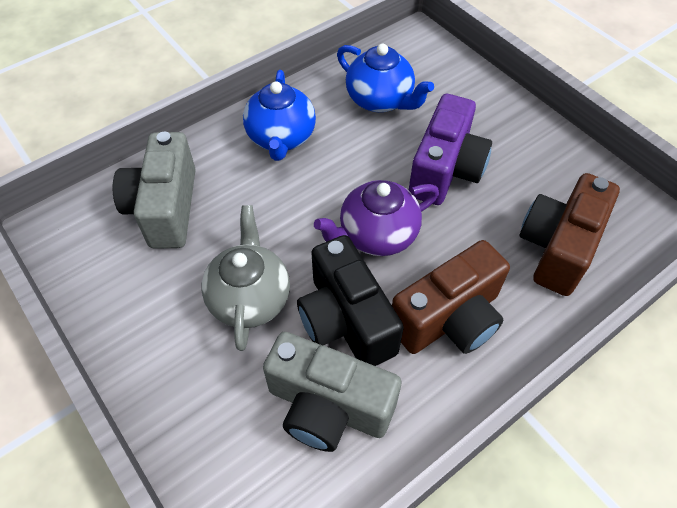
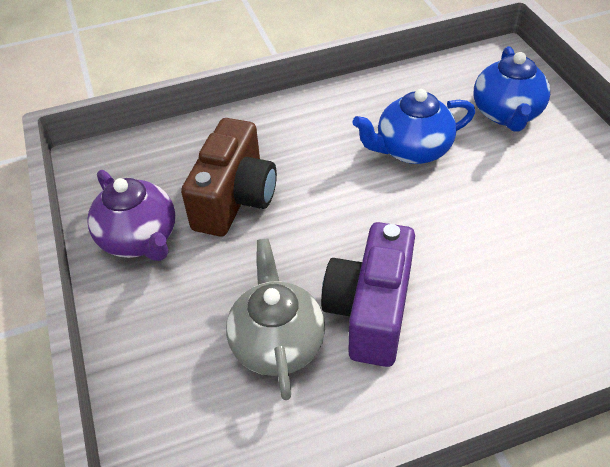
black camera: 1 -> 0
brown camera: 2 -> 1
grey camera: 2 -> 0

